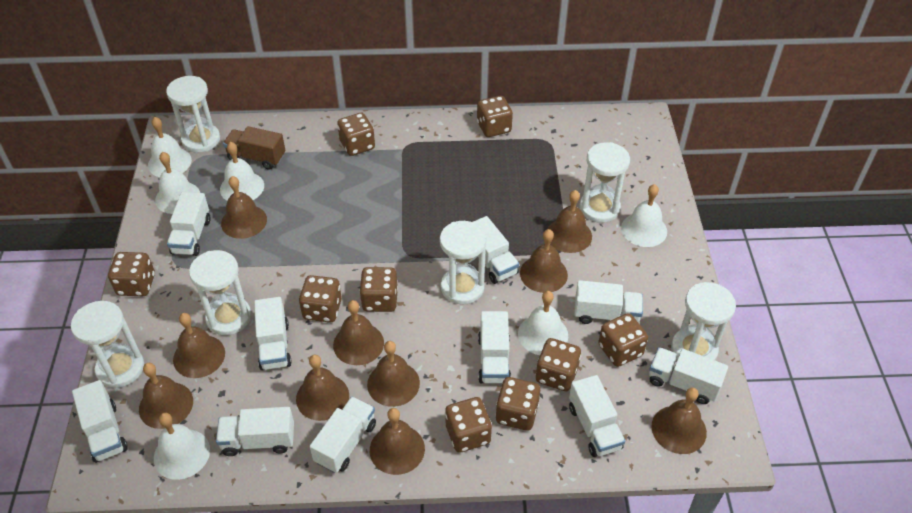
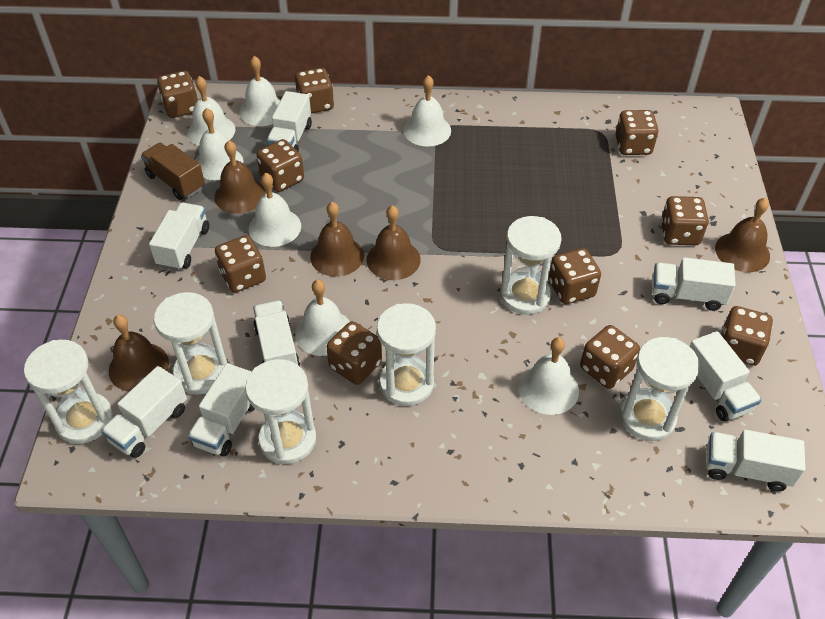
brown bell: 10 -> 5
brown dice: 9 -> 10
white bell: 6 -> 7
white truck: 10 -> 8

